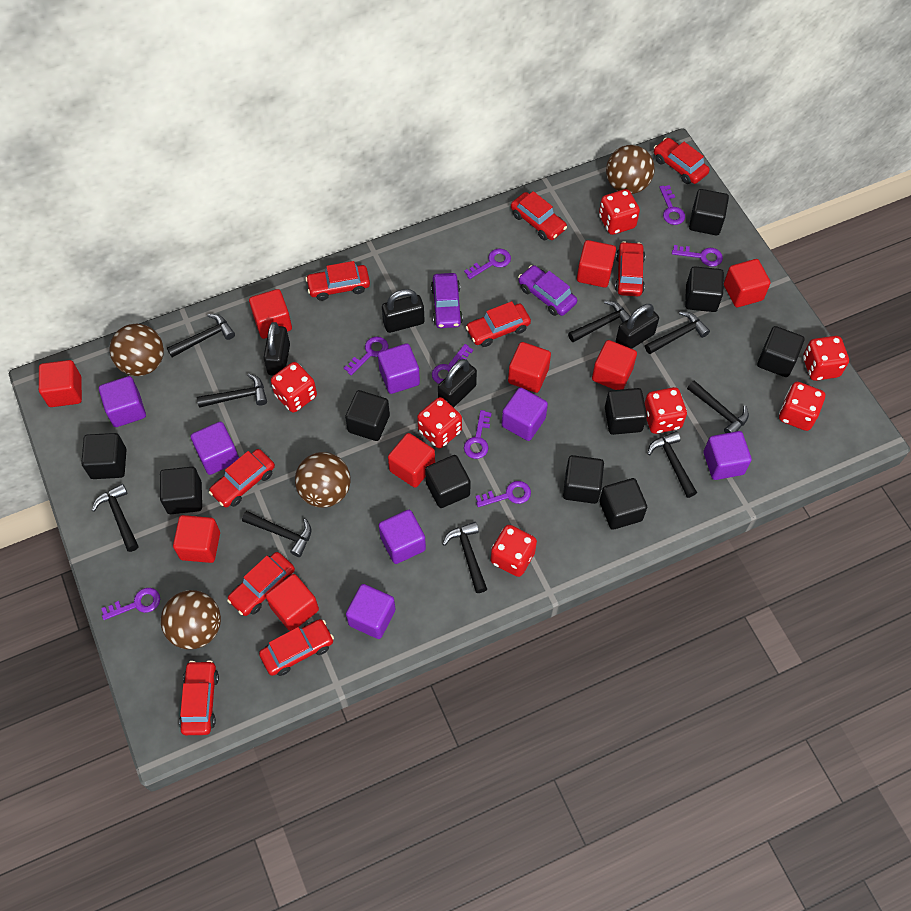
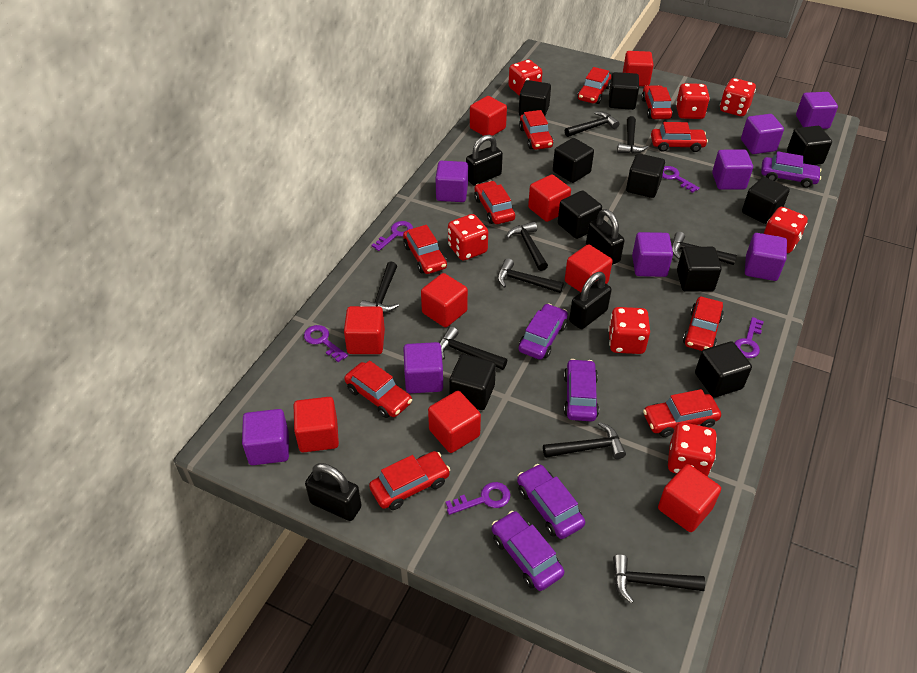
brown ball: 4 -> 0
purple car: 2 -> 5
purple cube: 7 -> 8
purple key: 8 -> 5
red car: 9 -> 10

